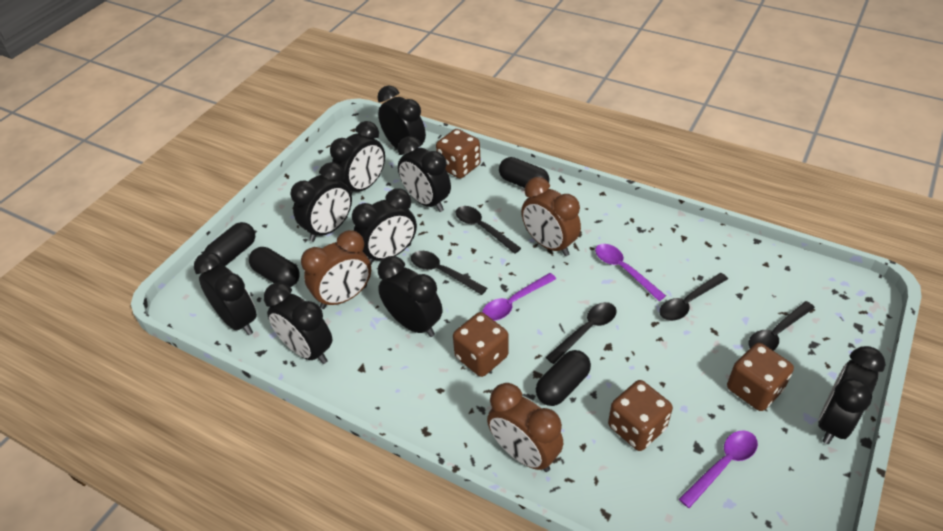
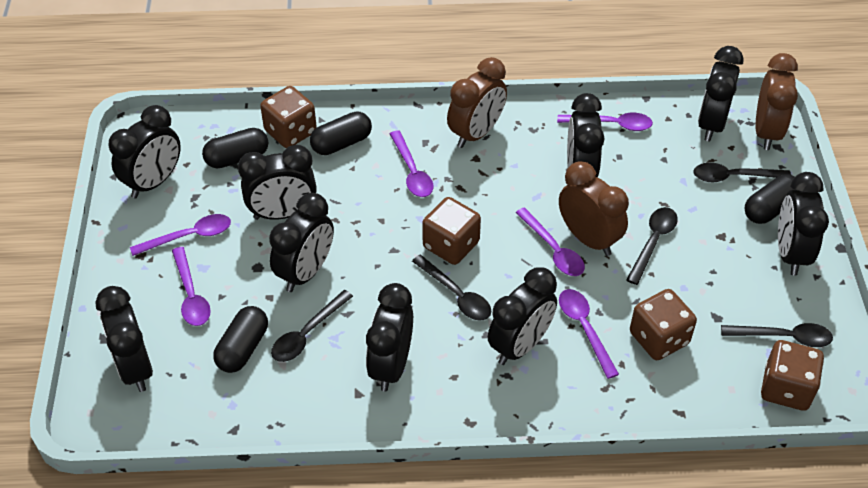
purple spoon: 3 -> 6

